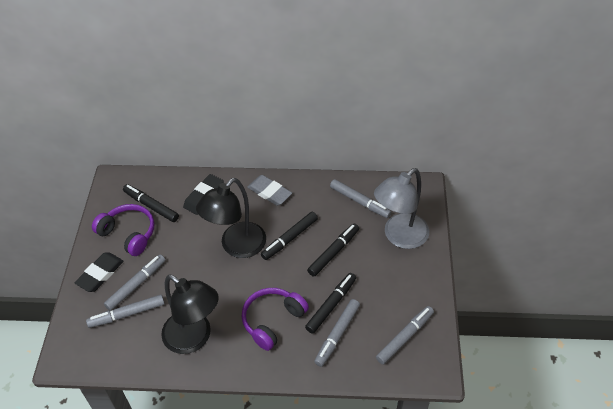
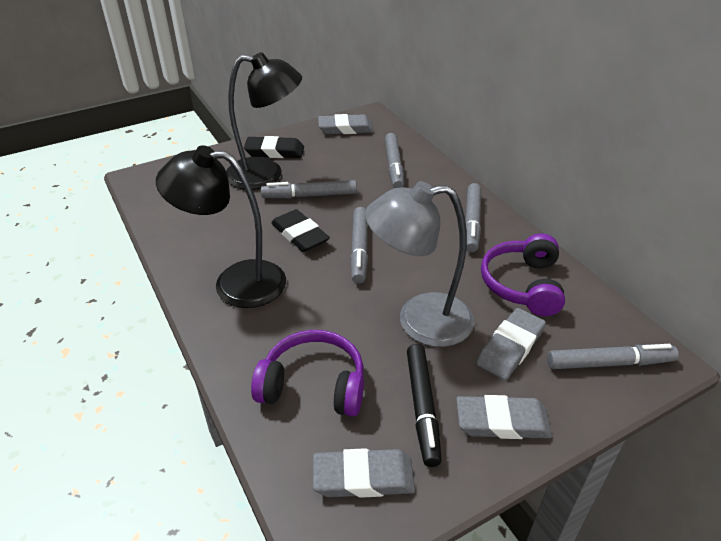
black marker: 4 -> 1
grey eraser: 1 -> 4

